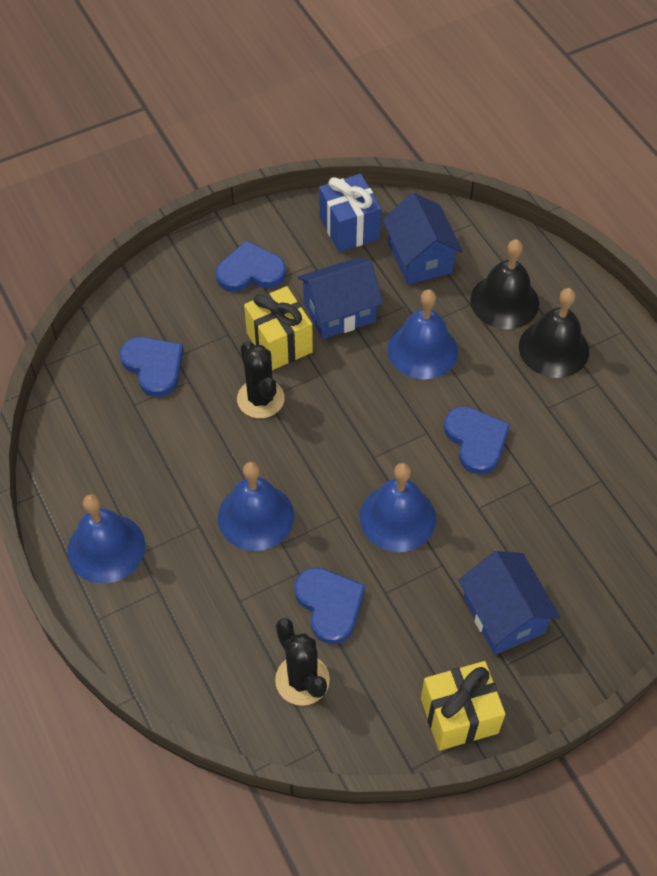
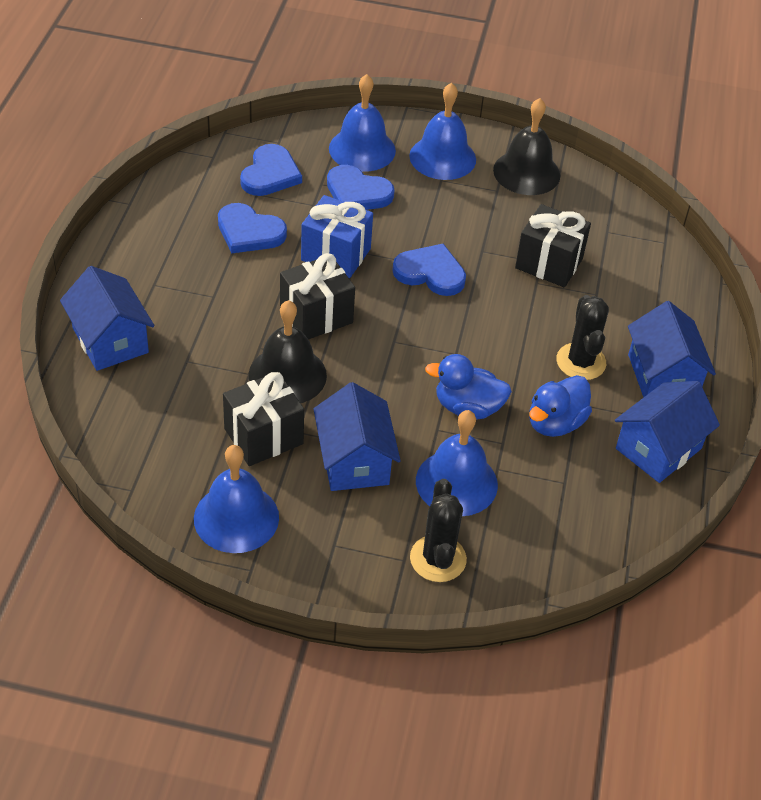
black gift: 0 -> 3
blue duck: 0 -> 2
blue house: 3 -> 4
yellow gift: 2 -> 0

